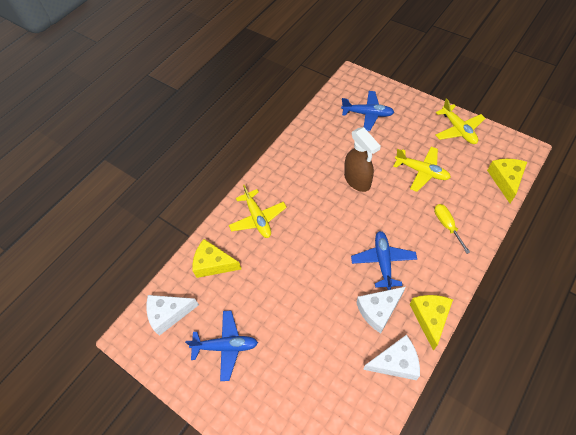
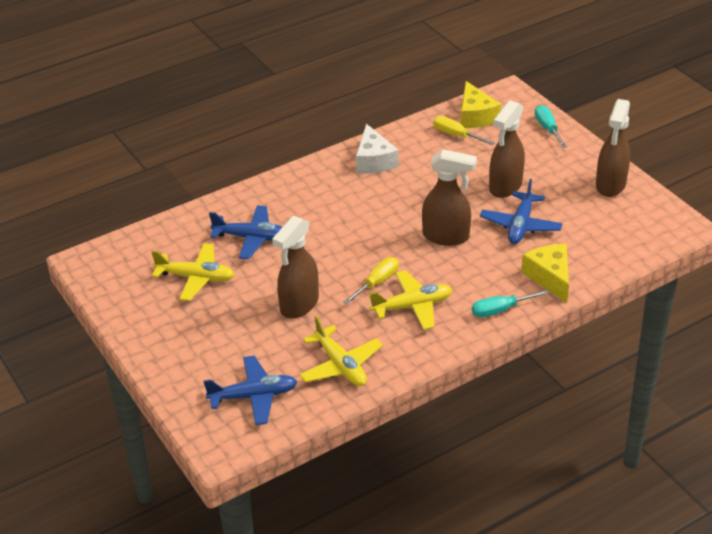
brown spray bottle: 1 -> 4
turquoise screwdriver: 0 -> 2
white cheese: 3 -> 1
yellow cheese: 3 -> 2
yellow screwdriver: 1 -> 2

